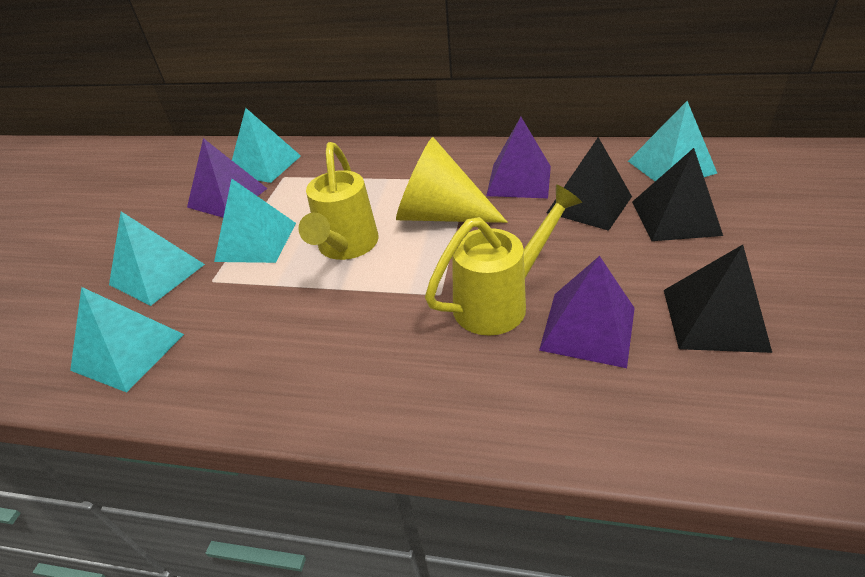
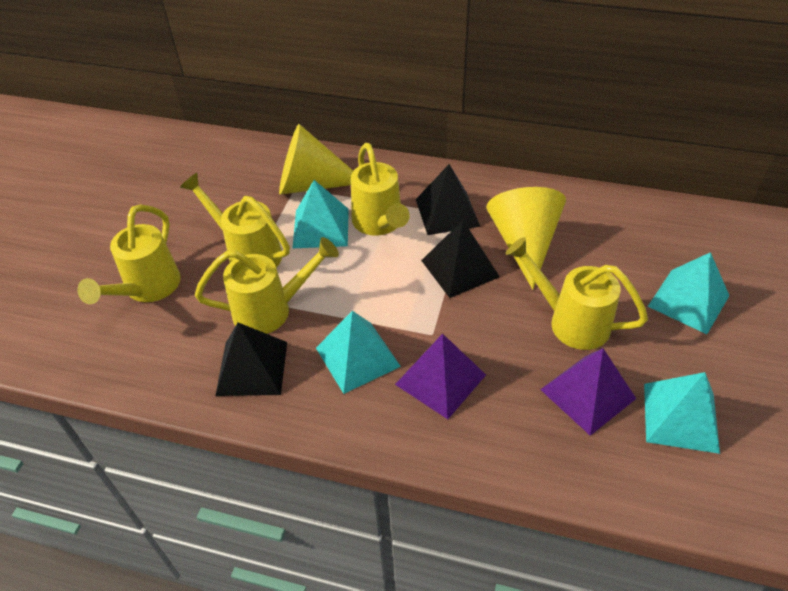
purple pyramid: 3 -> 2
turquoise pyramid: 5 -> 4
yellow cone: 1 -> 2
yellow watering can: 2 -> 5

